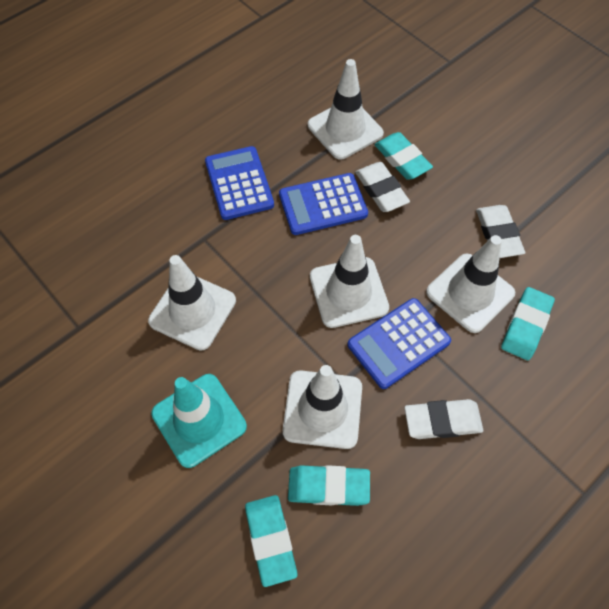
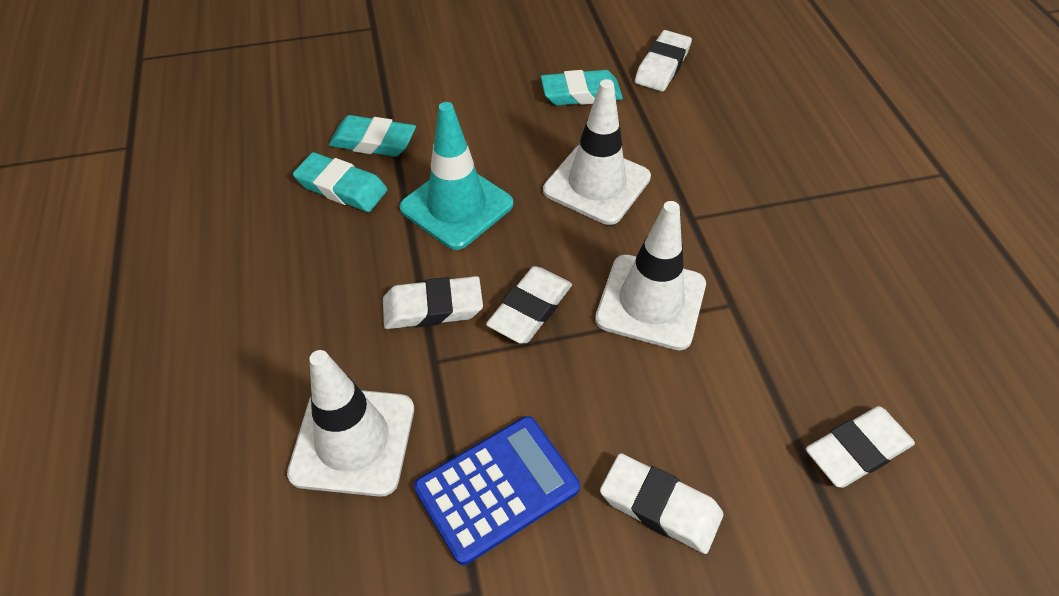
blue calculator: 3 -> 1
turquoise eraser: 4 -> 3
white eraser: 3 -> 5
white traffic cone: 5 -> 3

